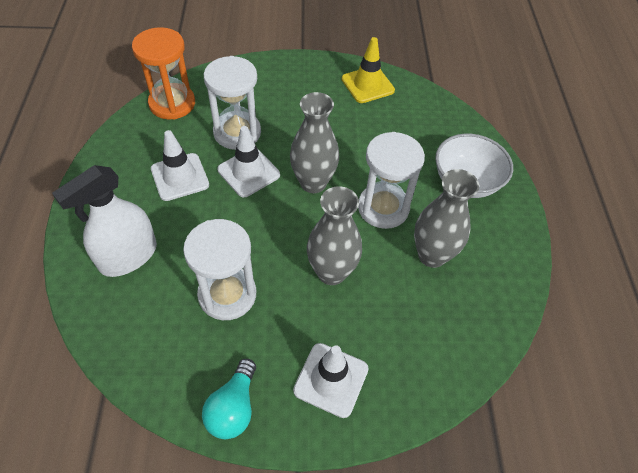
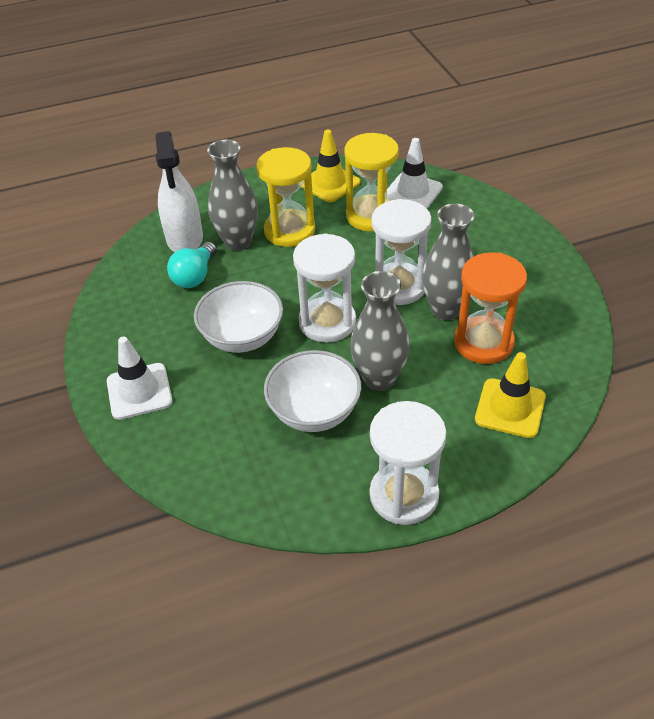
white bowl: 1 -> 2
white traffic cone: 3 -> 2
yellow hourglass: 0 -> 2
yellow traffic cone: 1 -> 2

